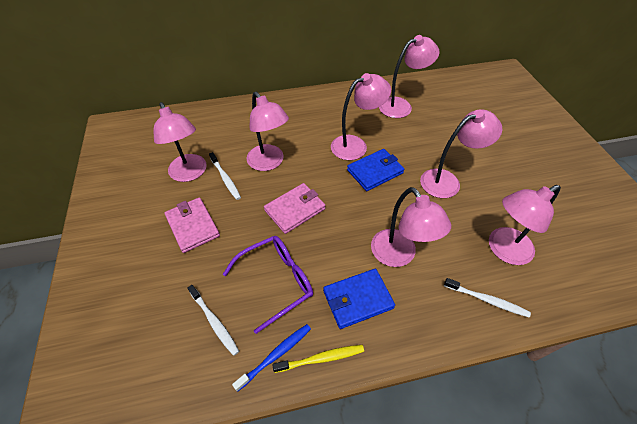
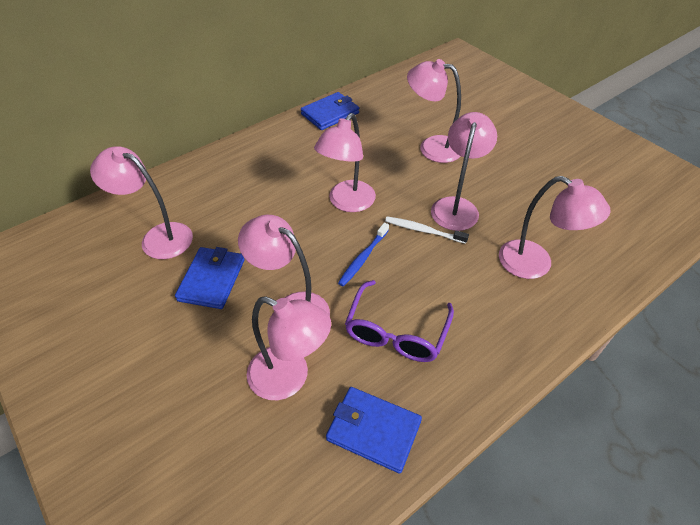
blue wallet: 2 -> 3
pink wallet: 2 -> 0
white toothbrush: 3 -> 1
yellow toothbrush: 1 -> 0

